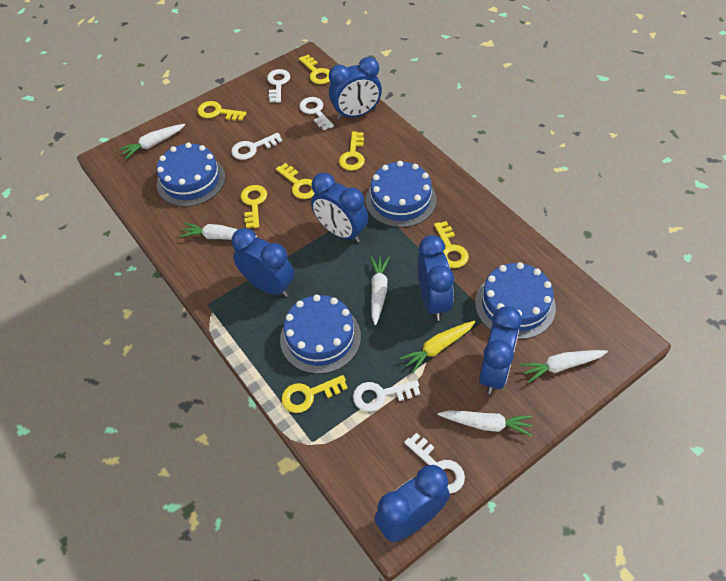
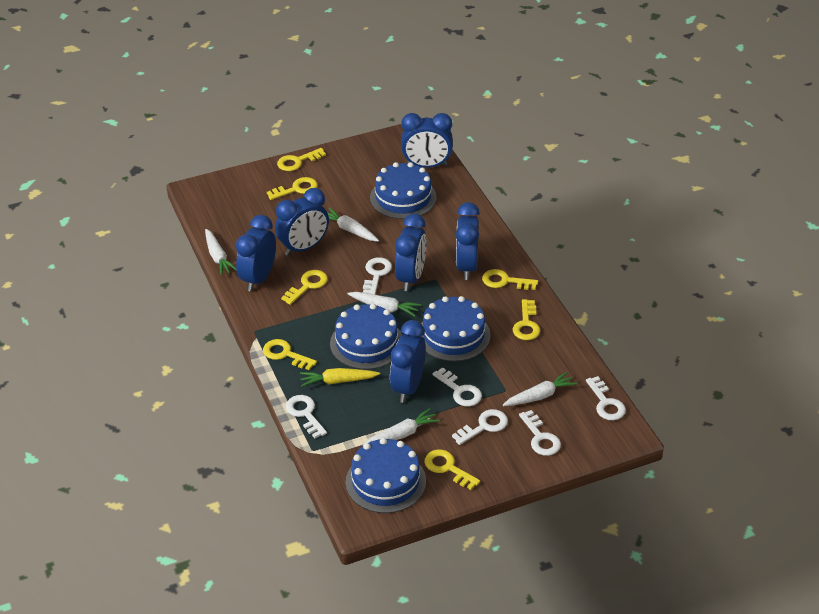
white key: 5 -> 6

